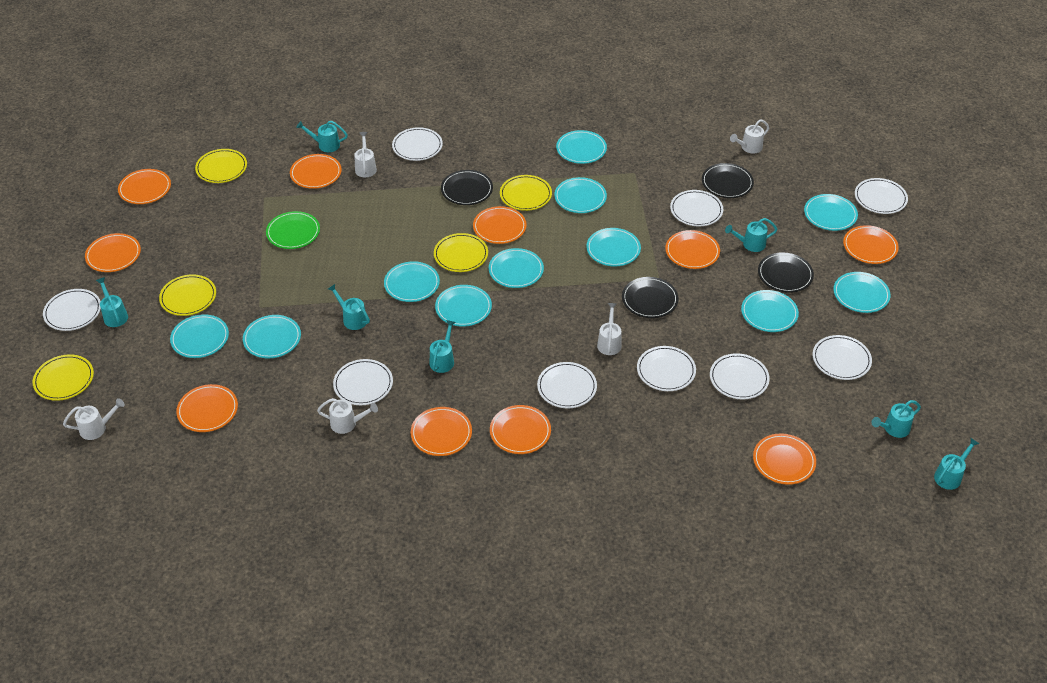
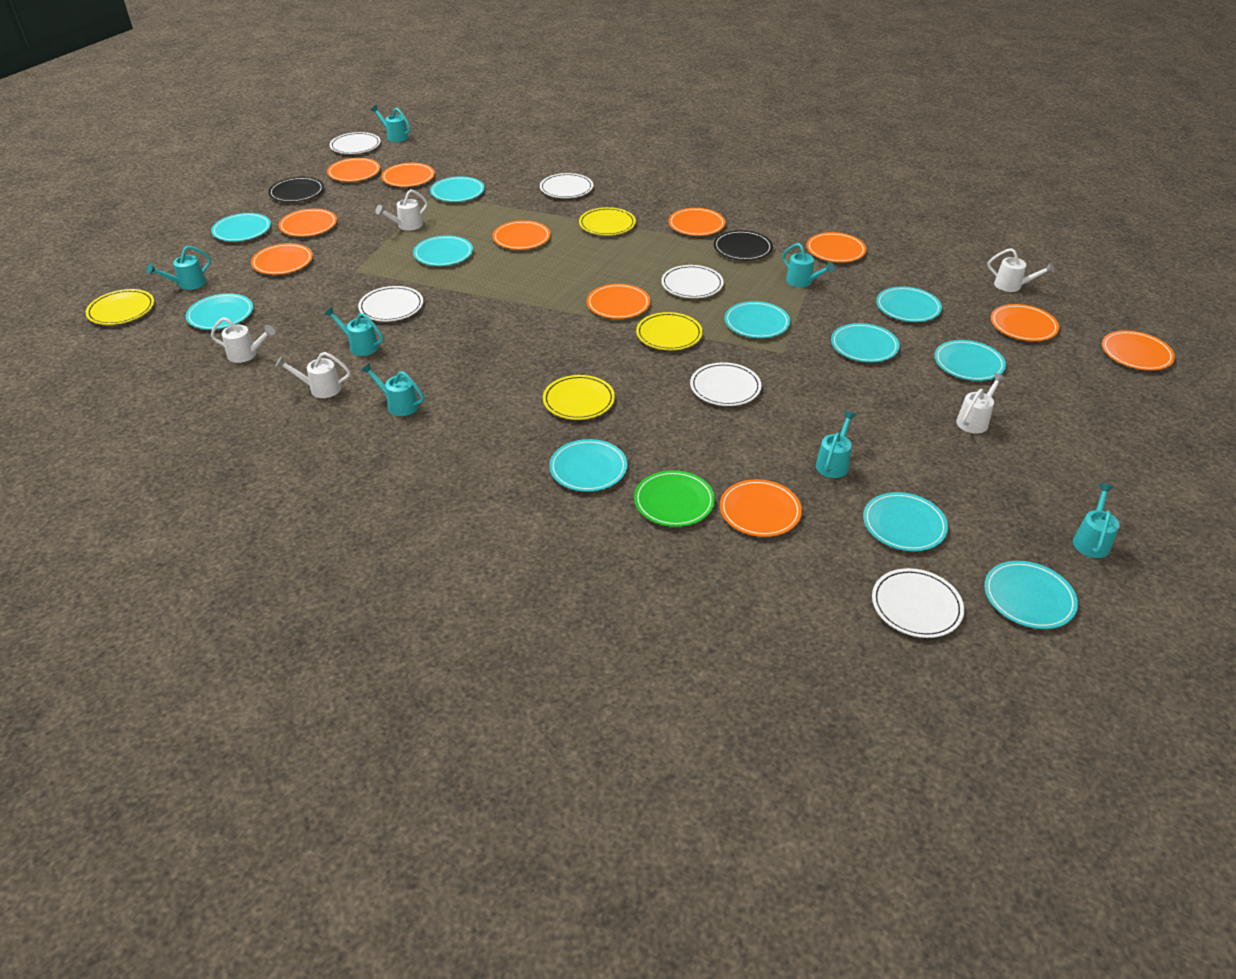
black plate: 4 -> 2
orange plate: 10 -> 11
white plate: 9 -> 6
yellow plate: 5 -> 4

